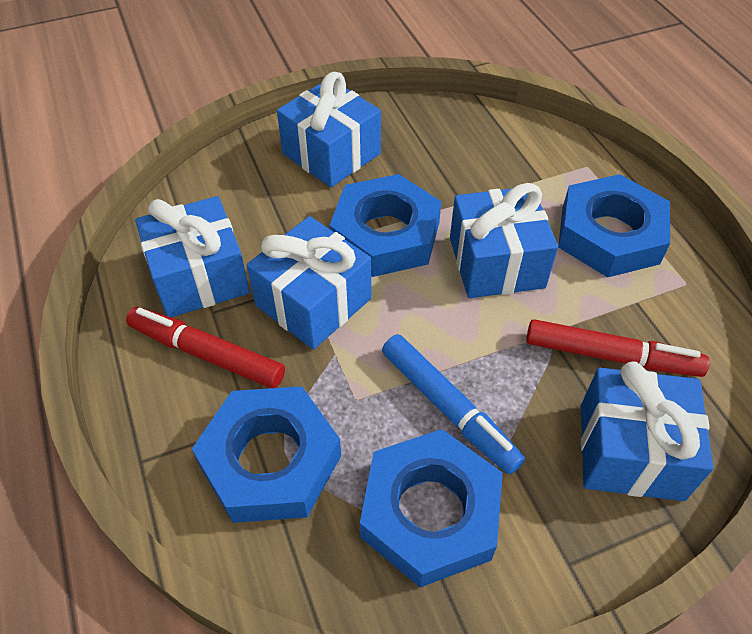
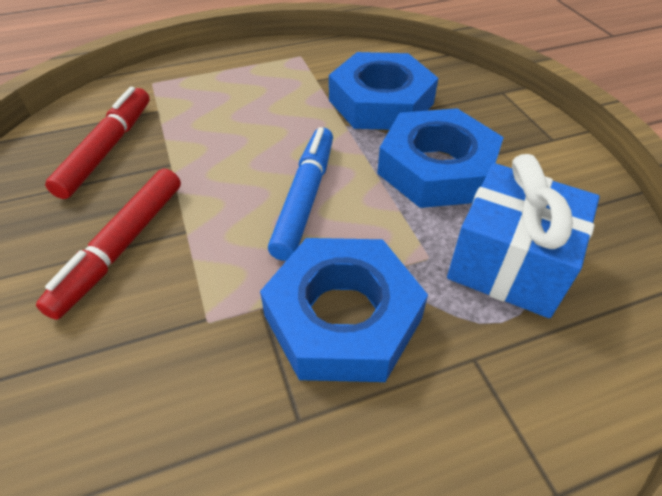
blue gift: 5 -> 1
blue nut: 4 -> 3

